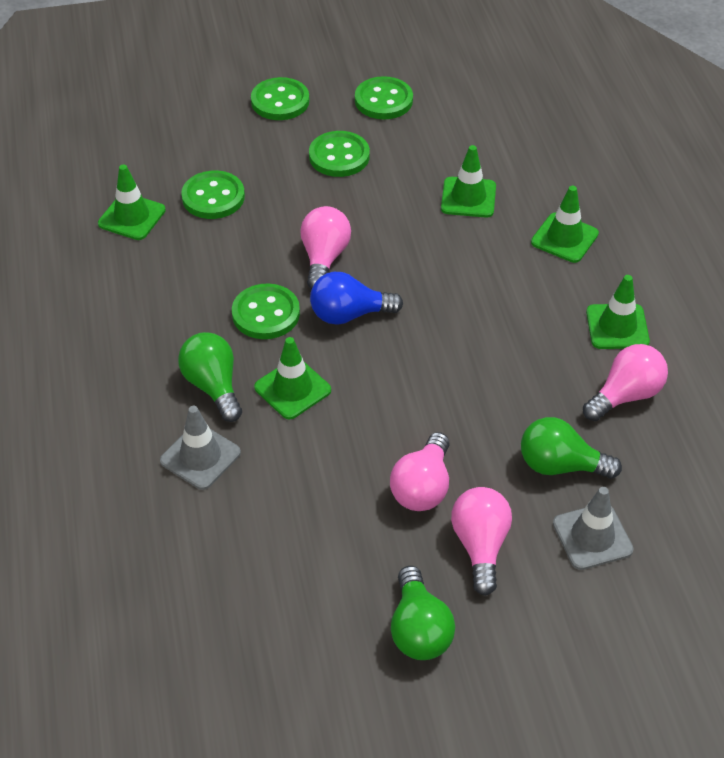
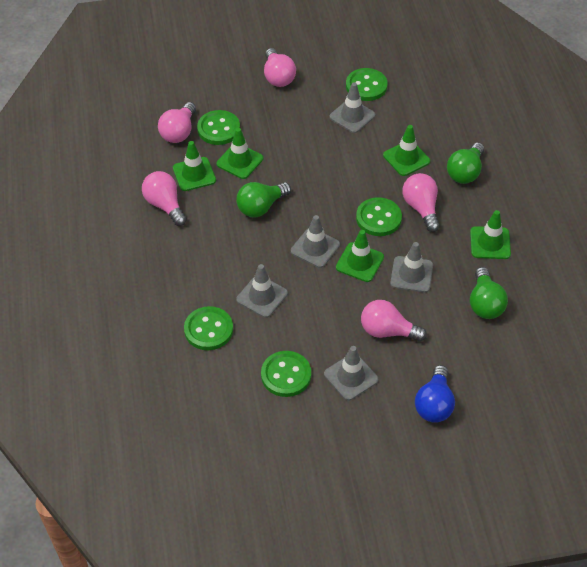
grey traffic cone: 2 -> 5
pink light bulb: 4 -> 5

